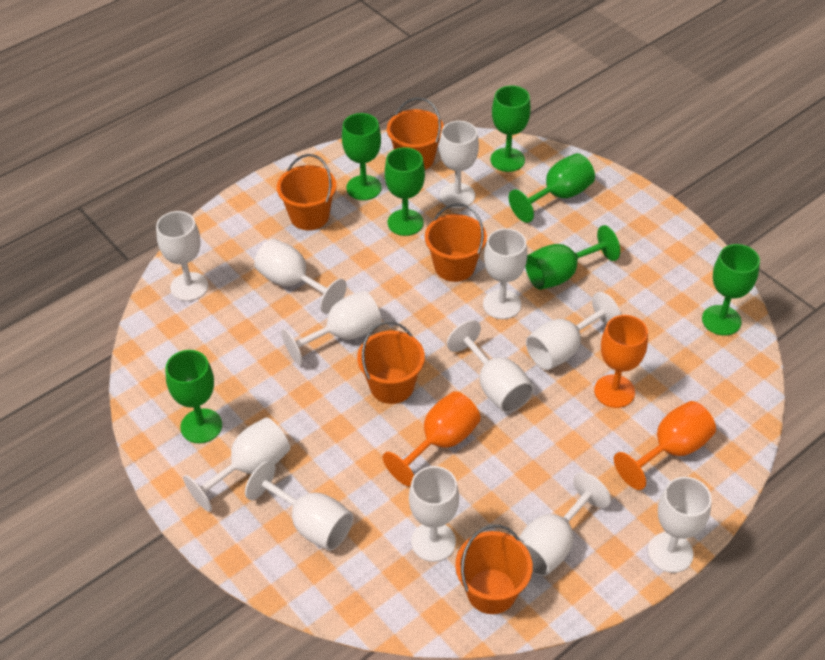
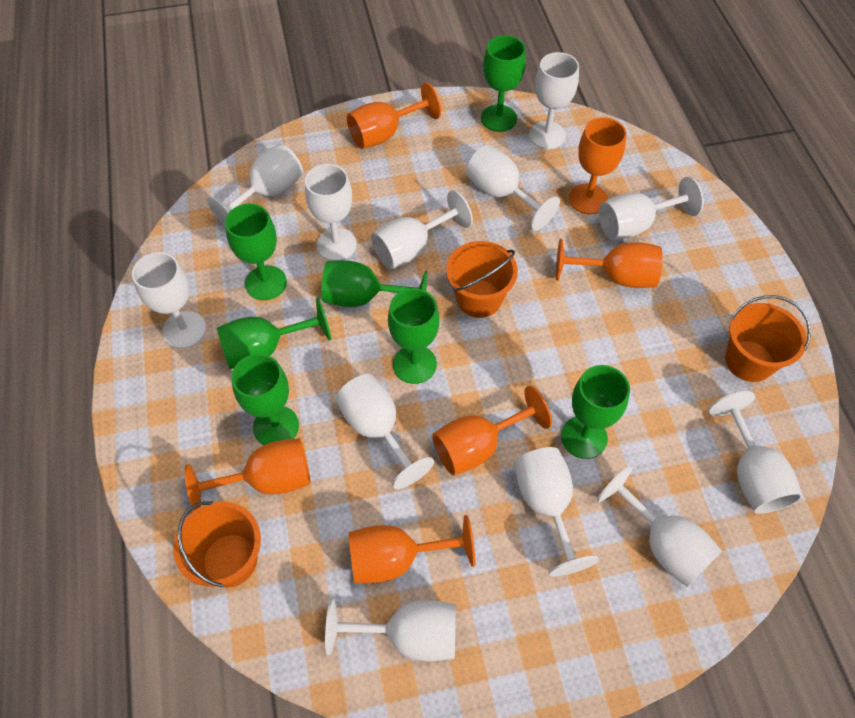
orange bucket: 5 -> 3
orange goblet: 3 -> 6

